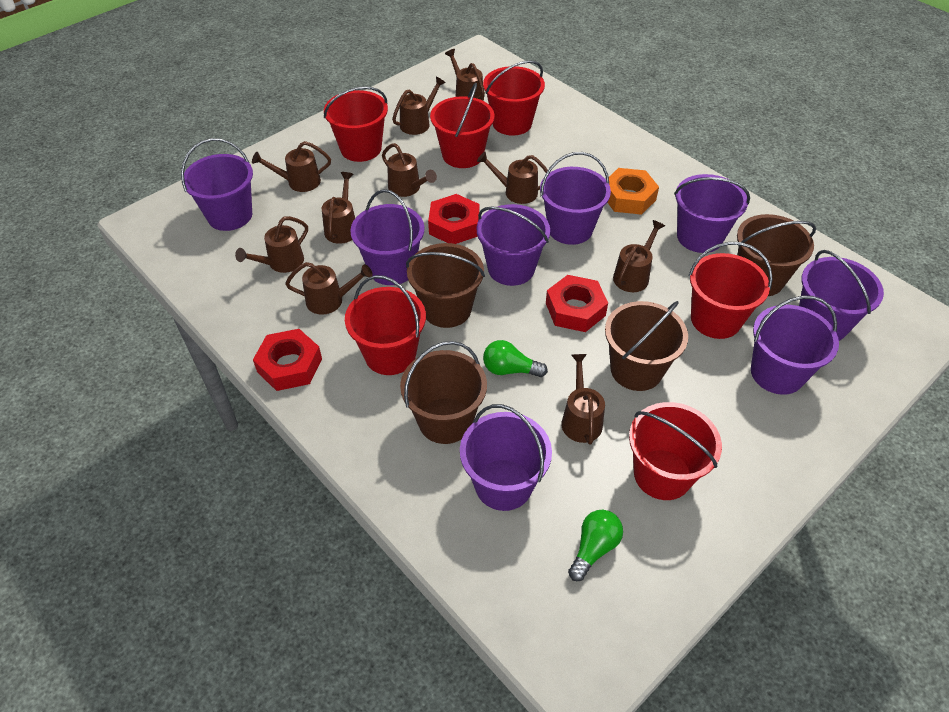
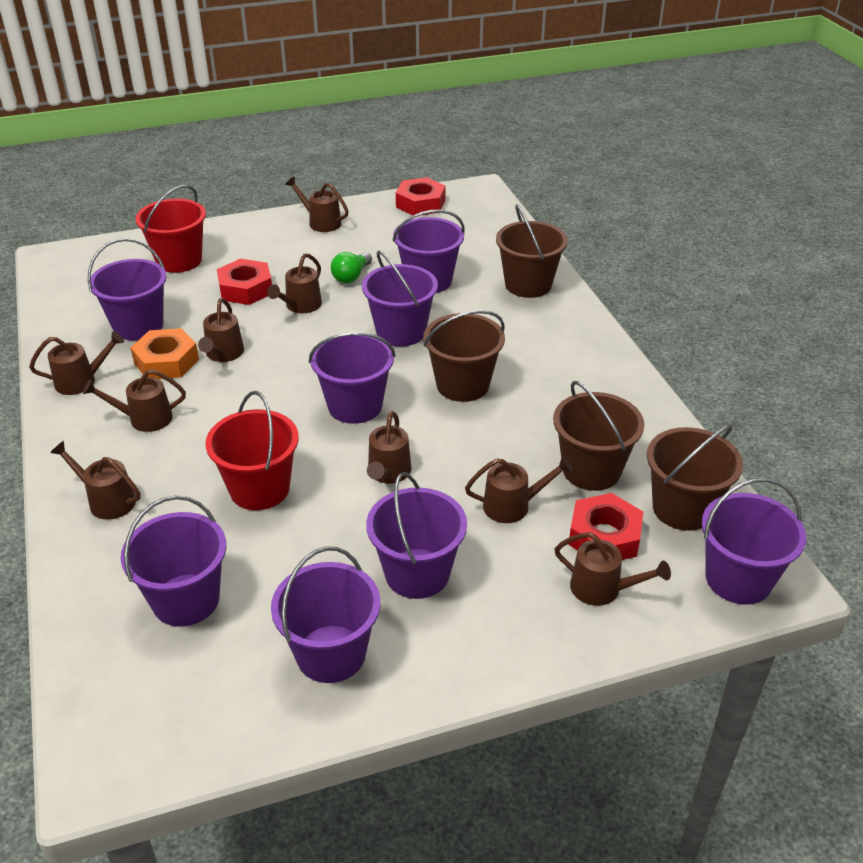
brown watering can: 10 -> 9
green light bulb: 2 -> 1
red bucket: 6 -> 2

